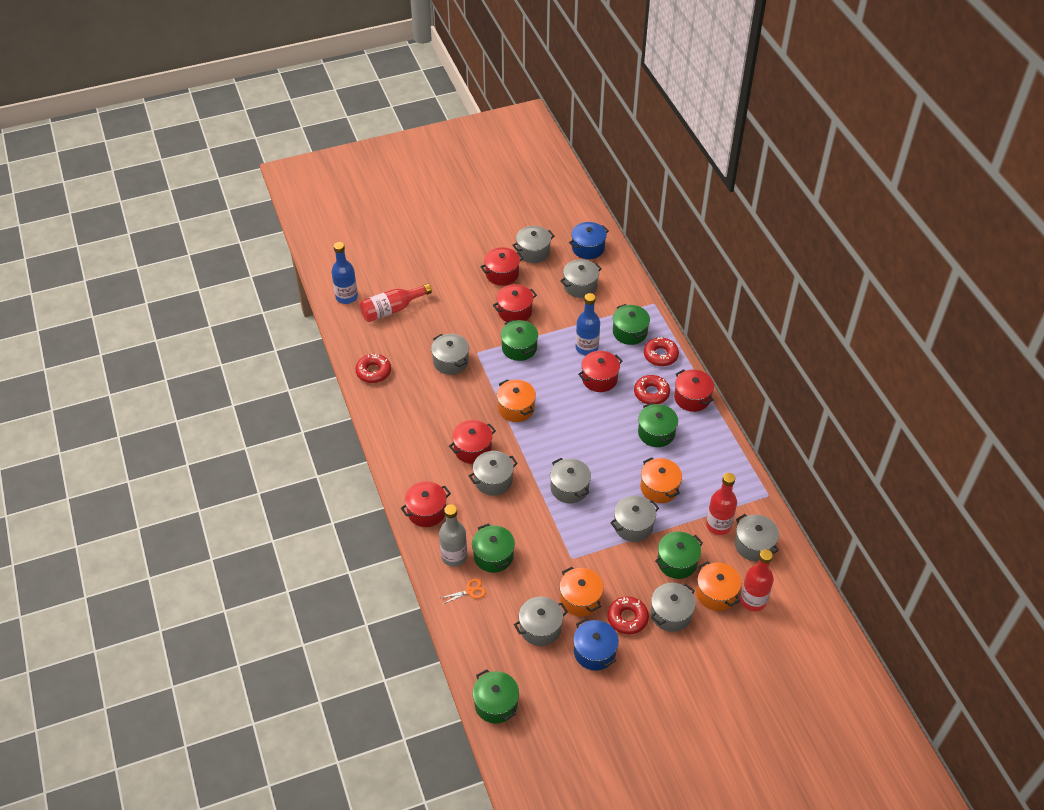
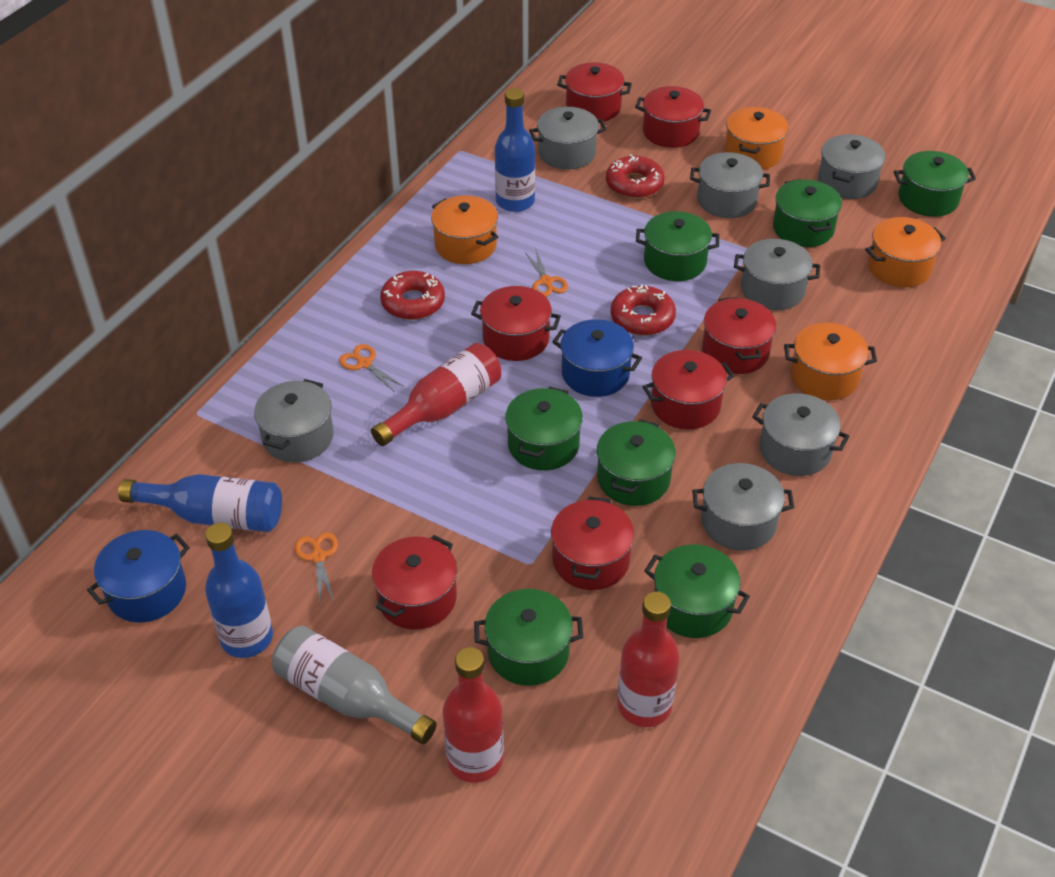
blue bottle: 2 -> 3
green pot: 6 -> 7
grey pot: 9 -> 7
orange scissors: 1 -> 3
red donut: 4 -> 3
red pot: 6 -> 7

